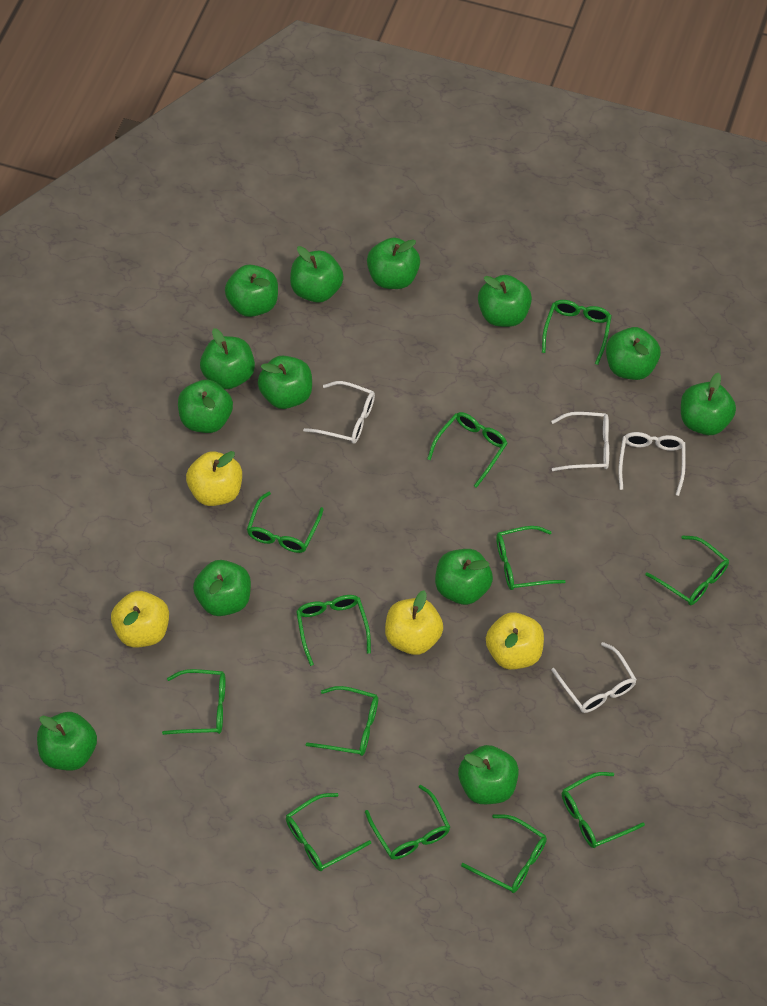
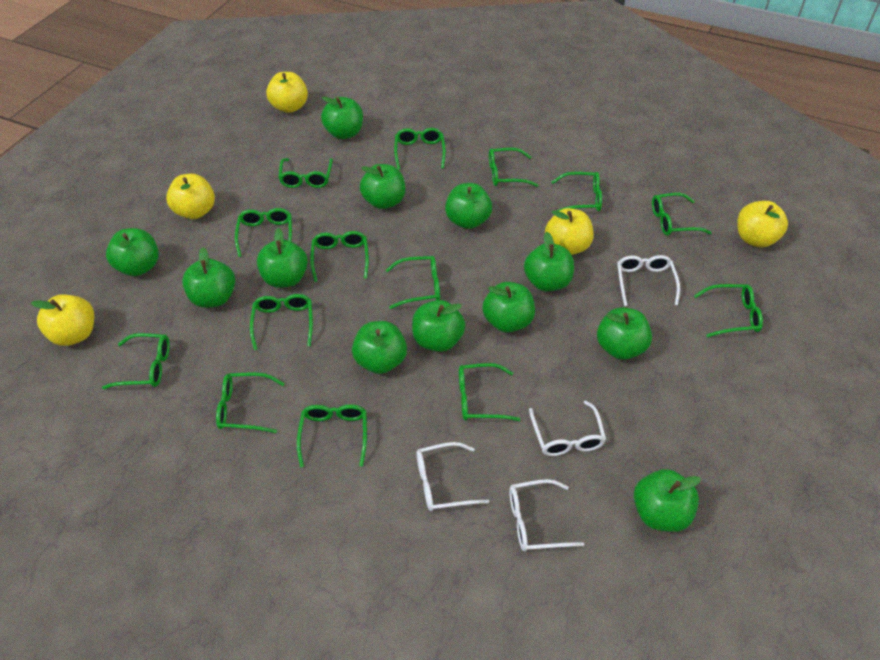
green apple: 13 -> 12
green glasses: 12 -> 14
yellow apple: 4 -> 5

